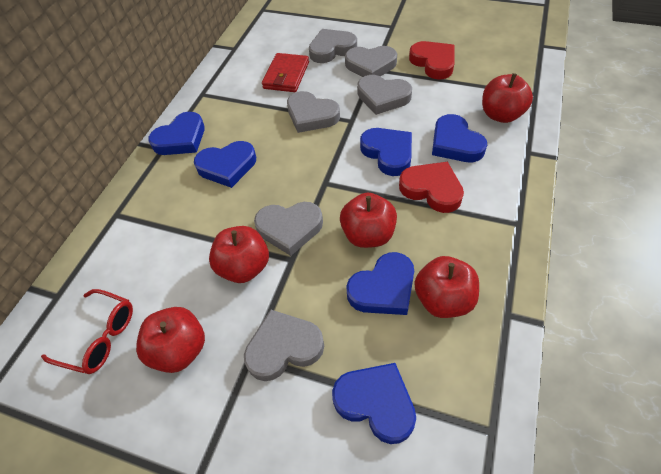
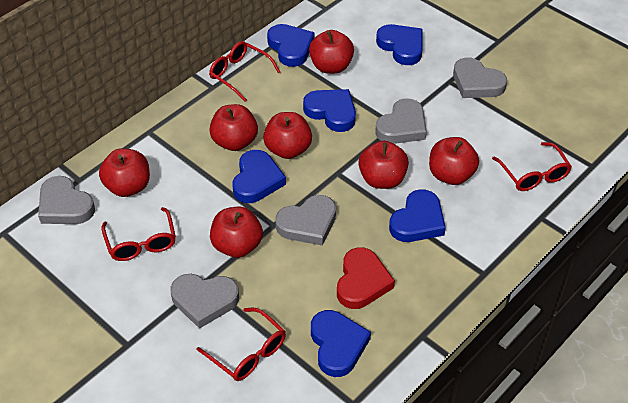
grey heart: 6 -> 5
red apple: 5 -> 7
red glasses: 1 -> 4
red heart: 2 -> 1
red wallet: 1 -> 0

